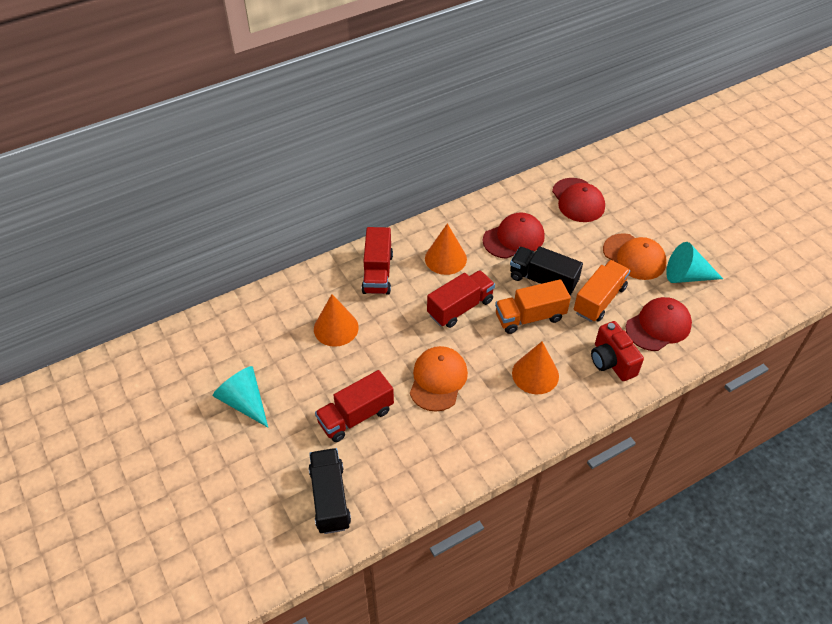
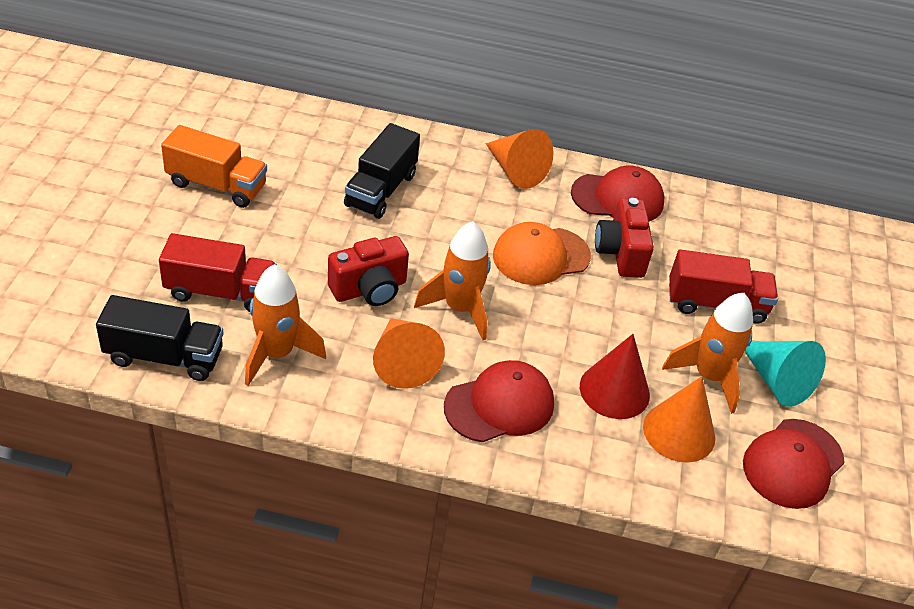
orange cap: 2 -> 1
orange rocket: 0 -> 3
orange truck: 2 -> 1
red camera: 1 -> 2
red cone: 0 -> 1
red truck: 3 -> 2
turquoise cone: 2 -> 1

